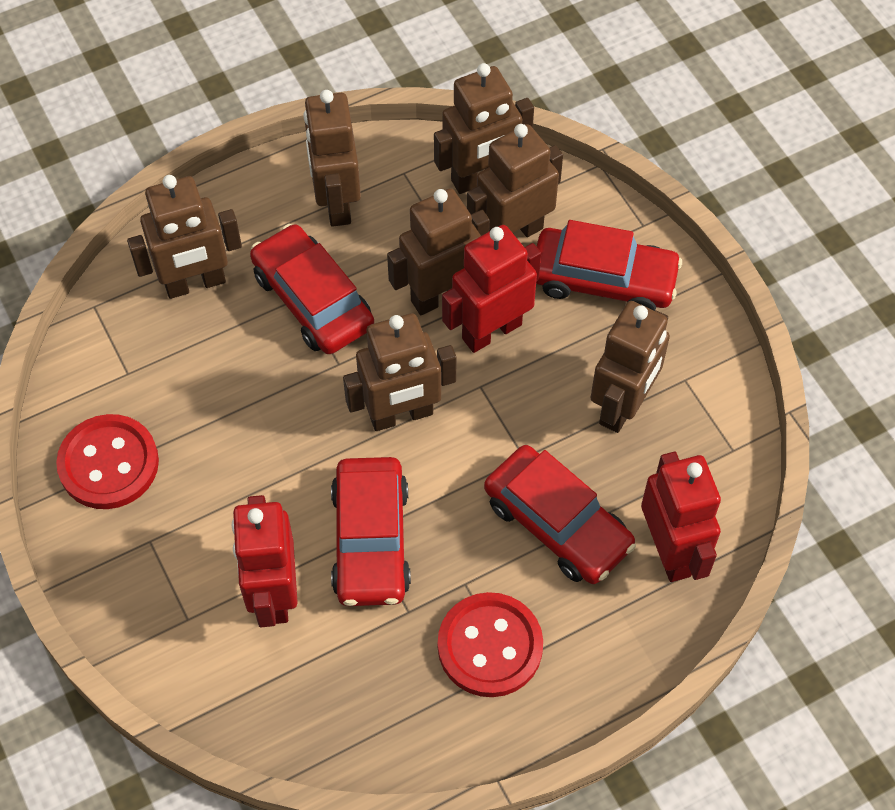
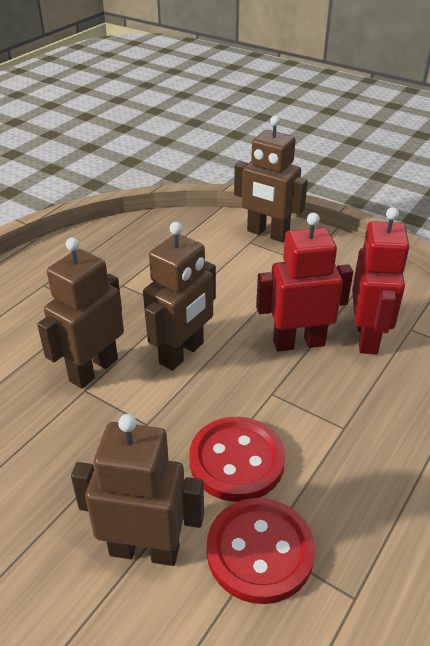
brown robot: 7 -> 4
red car: 4 -> 0
red robot: 3 -> 2

